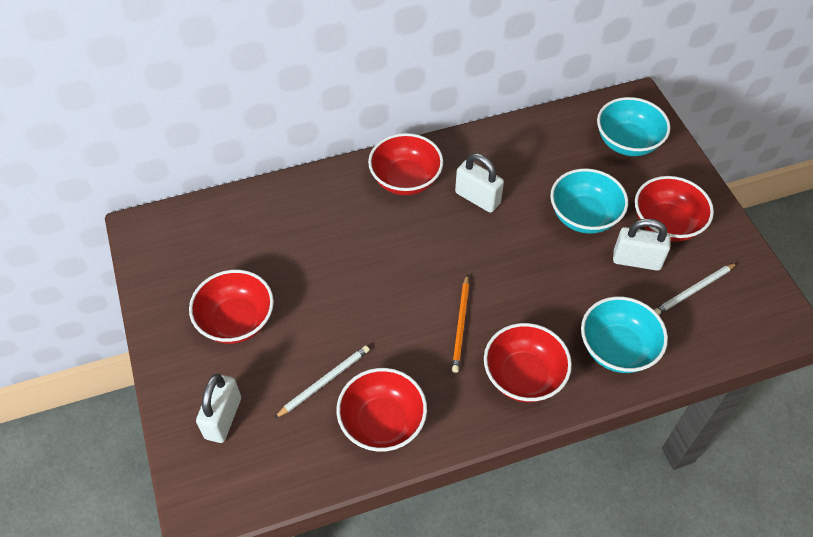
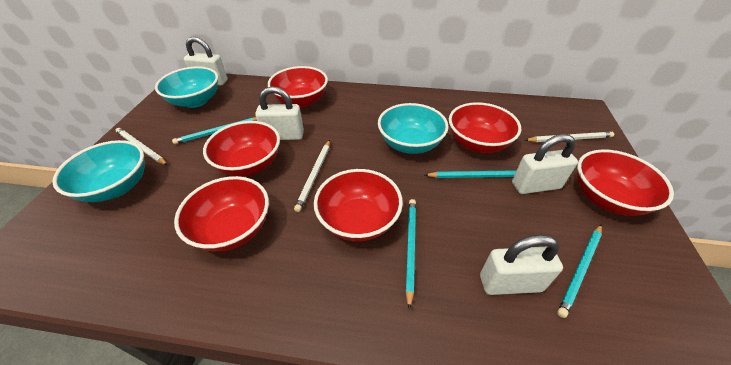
orange pencil: 1 -> 0
red bowl: 5 -> 6
turquoise pencil: 0 -> 4
white padlock: 3 -> 4
white pencil: 2 -> 3

